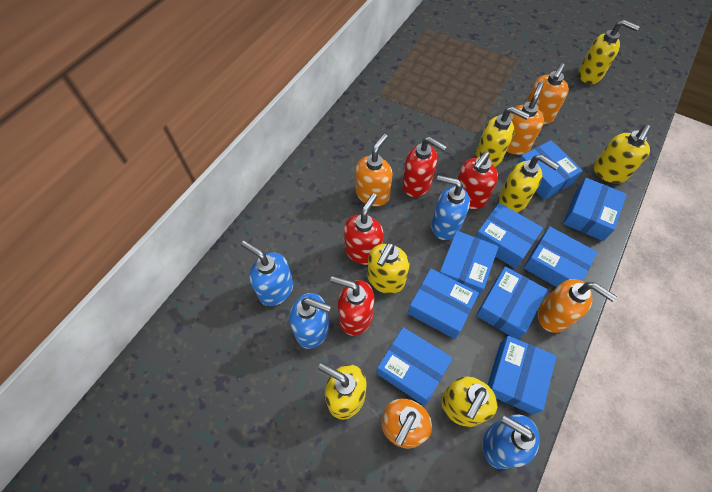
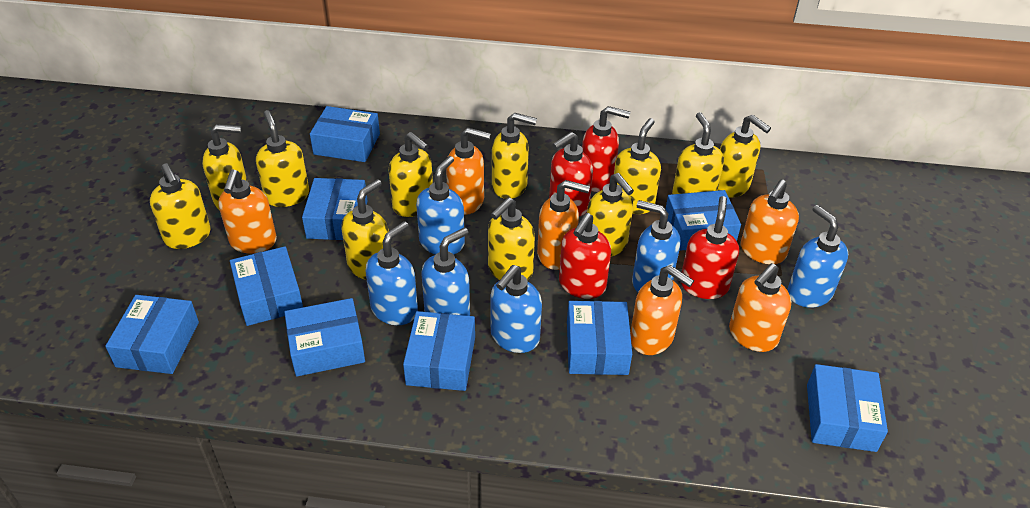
blue soap dispenser: 4 -> 6
orange soap dispenser: 5 -> 6
yellow soap dispenser: 7 -> 11

